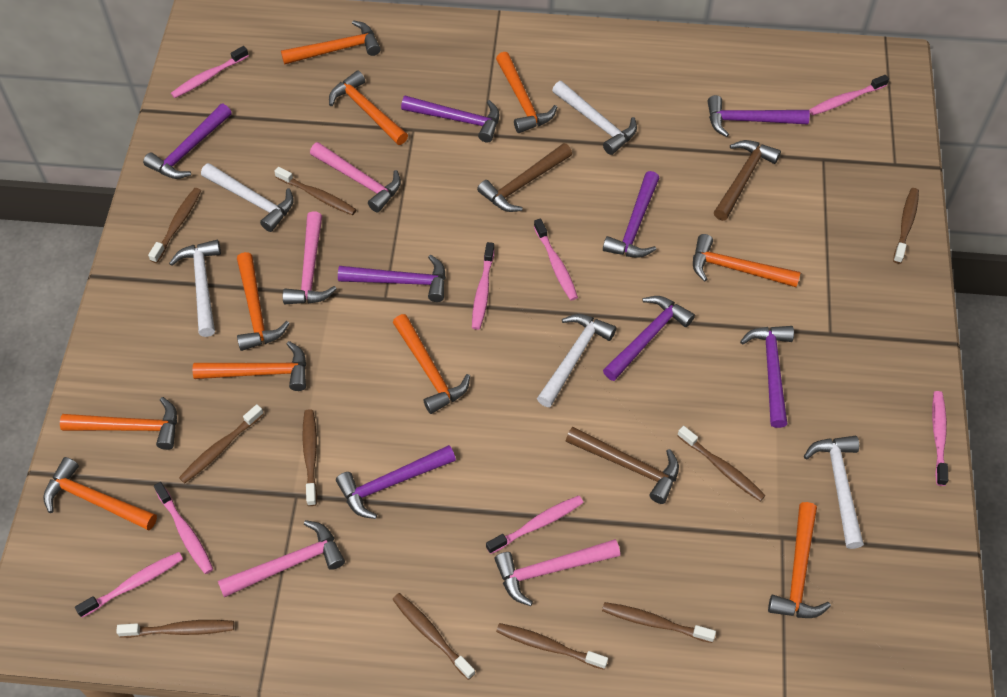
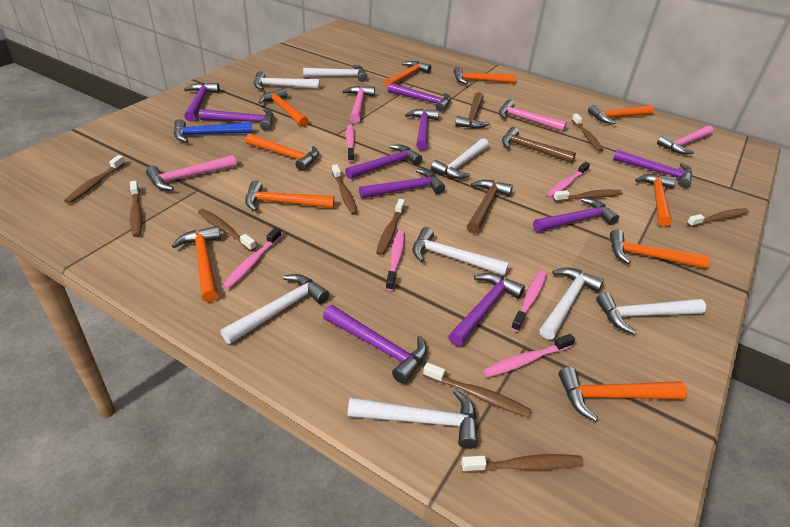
blue hammer: 0 -> 1
pink toothbrush: 8 -> 6
purple hammer: 8 -> 10
white hammer: 5 -> 8

